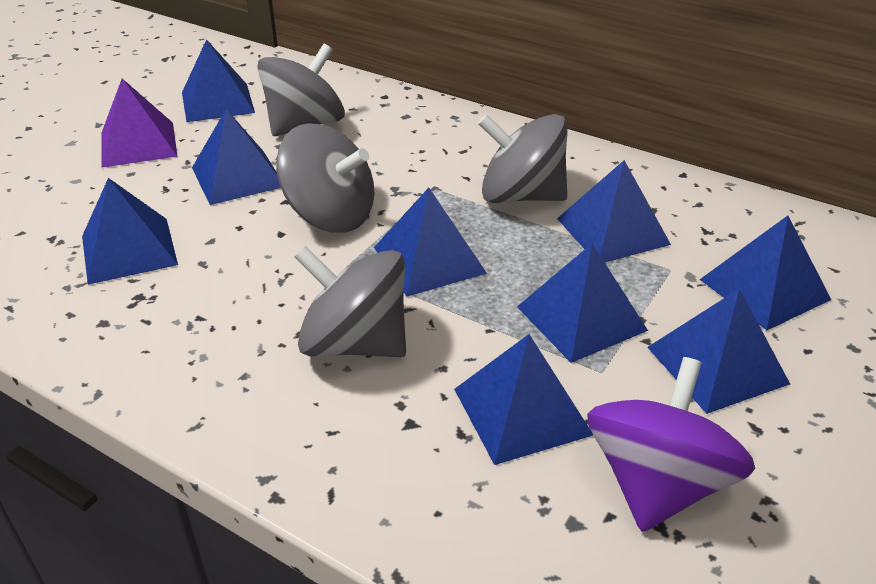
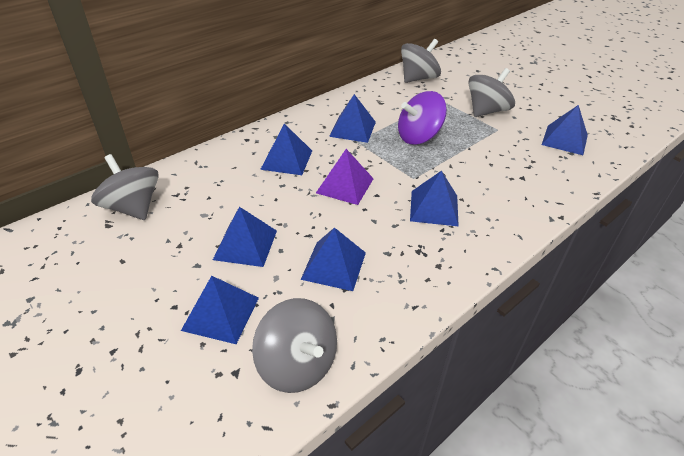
blue pyramid: 9 -> 7

